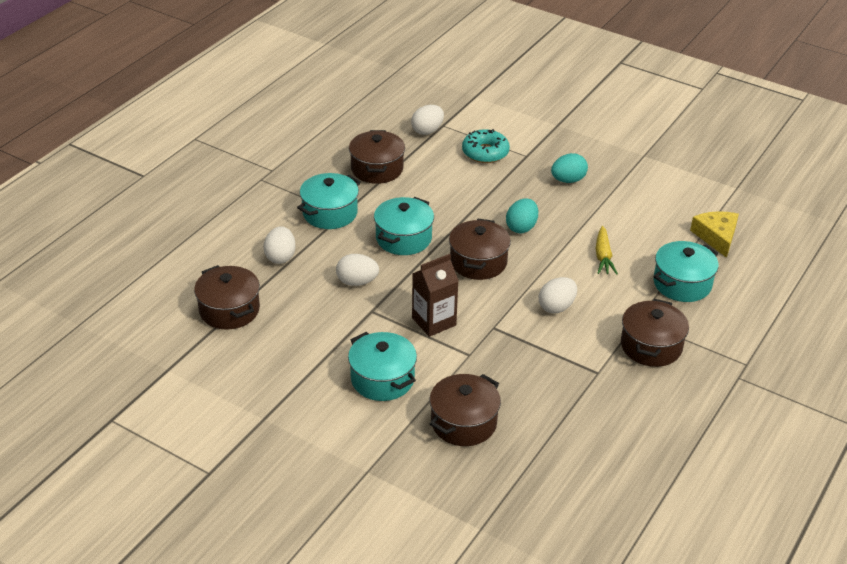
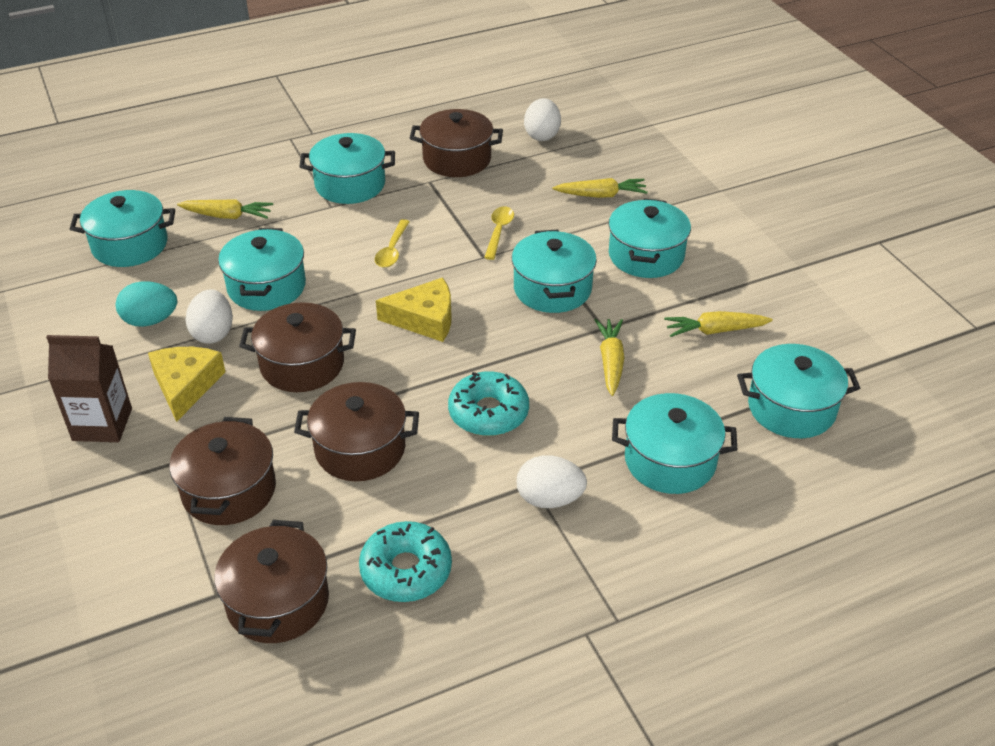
turquoise donut: 1 -> 2
turquoise egg: 2 -> 1
turquoise pot: 4 -> 7
white egg: 4 -> 3
yellow carrot: 1 -> 4
yellow cheese: 1 -> 2
yellow spoon: 0 -> 2

